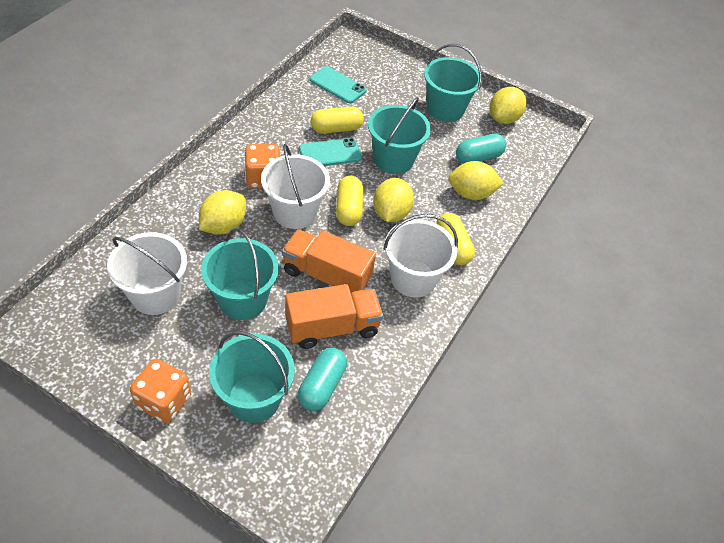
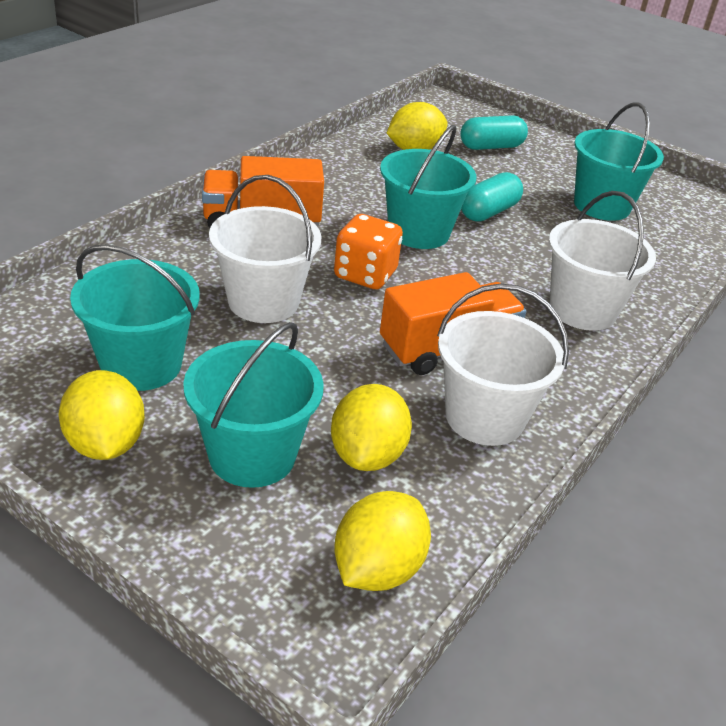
orange dice: 2 -> 1
turquoise phone: 2 -> 0
yellow capsule: 3 -> 0

